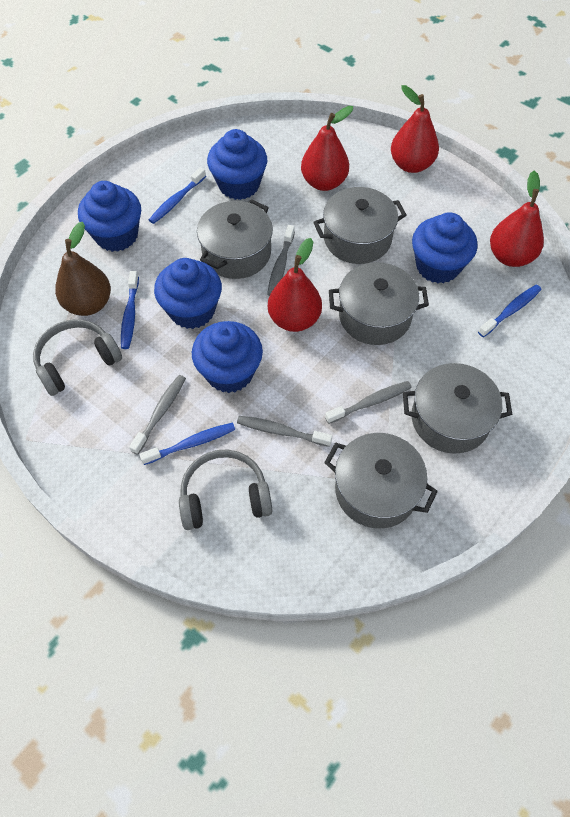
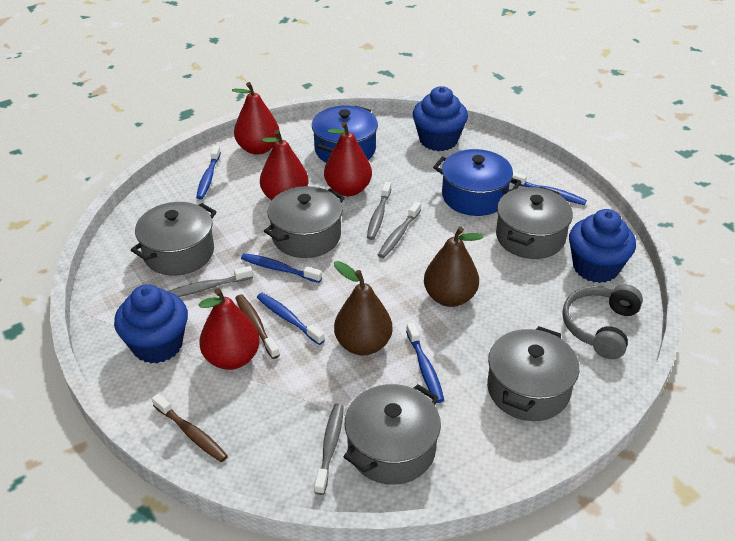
blue cupcake: 5 -> 3
blue pot: 0 -> 2
blue toothbrush: 4 -> 5
brown pear: 1 -> 2
brown toothbrush: 0 -> 2
grey headphones: 2 -> 1

